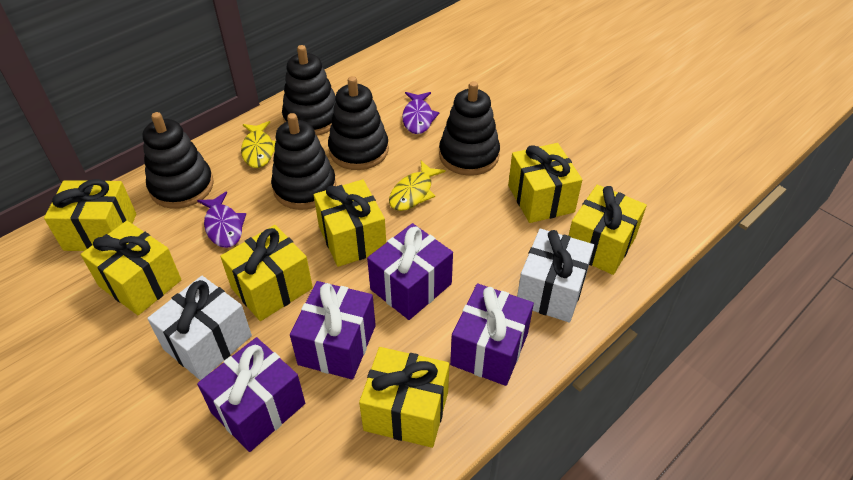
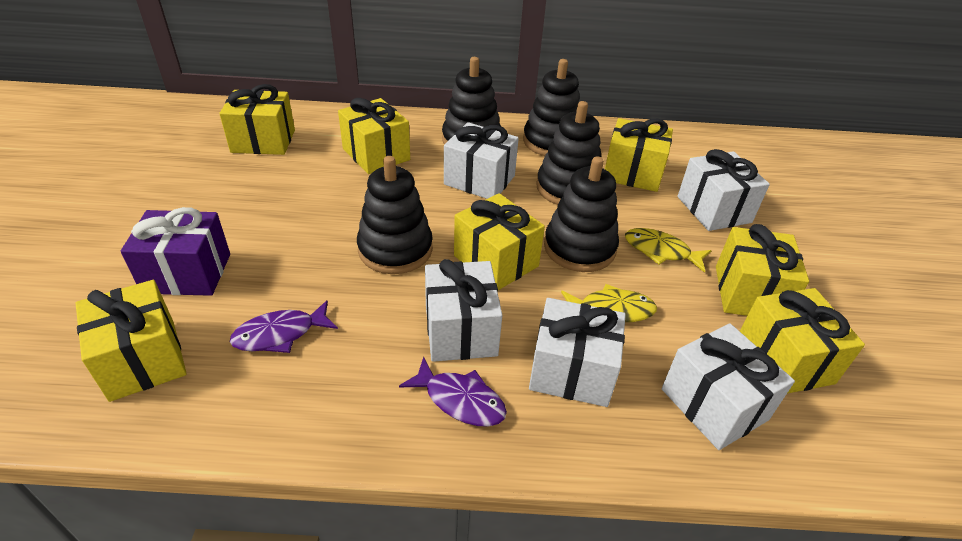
purple gift: 4 -> 1
white gift: 2 -> 5

